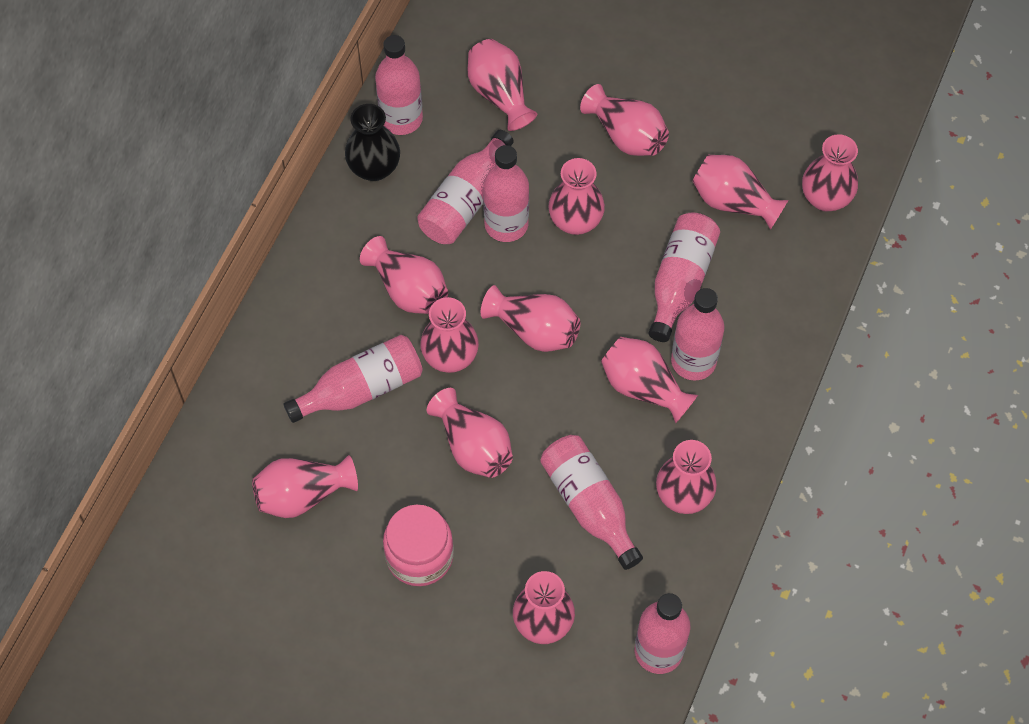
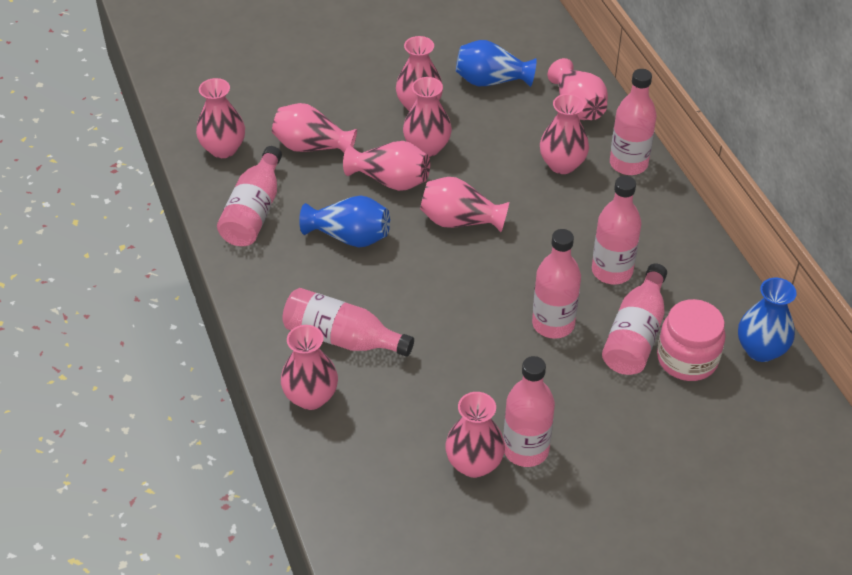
black vase: 1 -> 0
blue vase: 0 -> 3
pink bottle: 8 -> 7
pink vase: 13 -> 10

